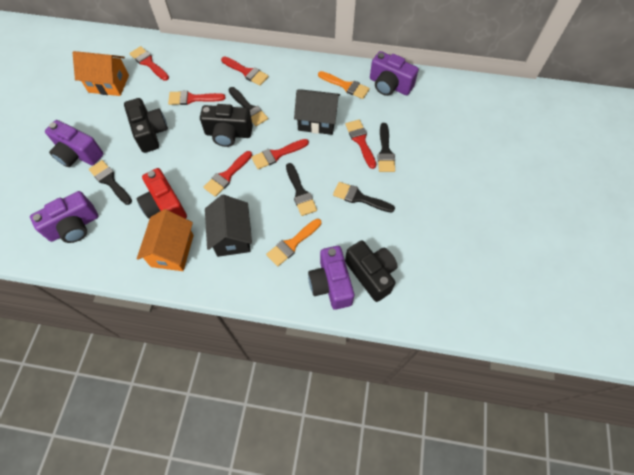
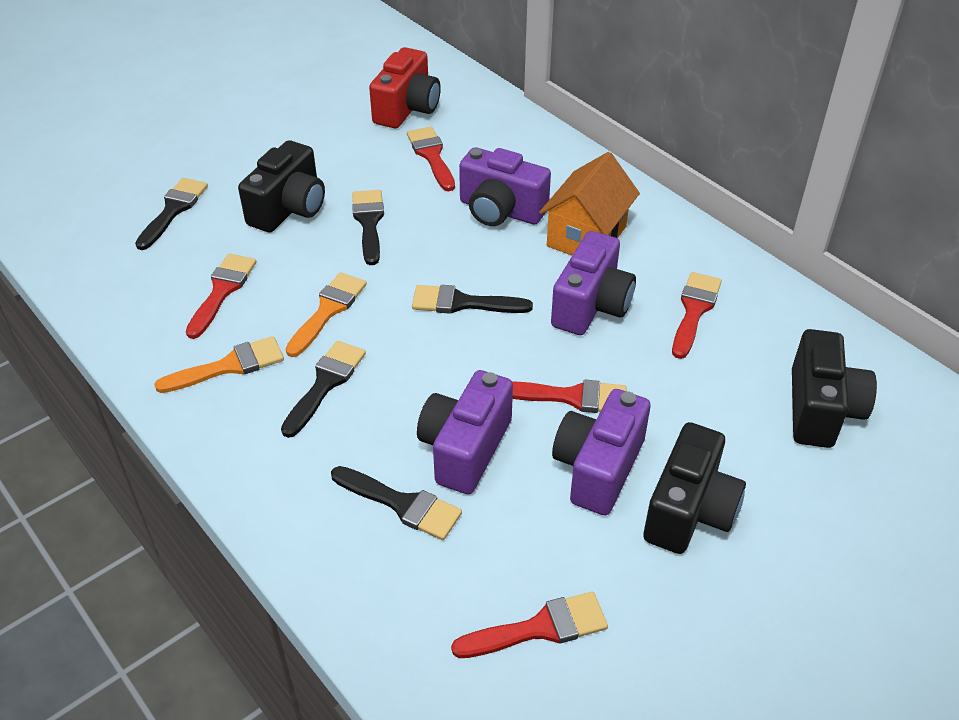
black house: 2 -> 0
orange house: 2 -> 1
red brush: 6 -> 5

